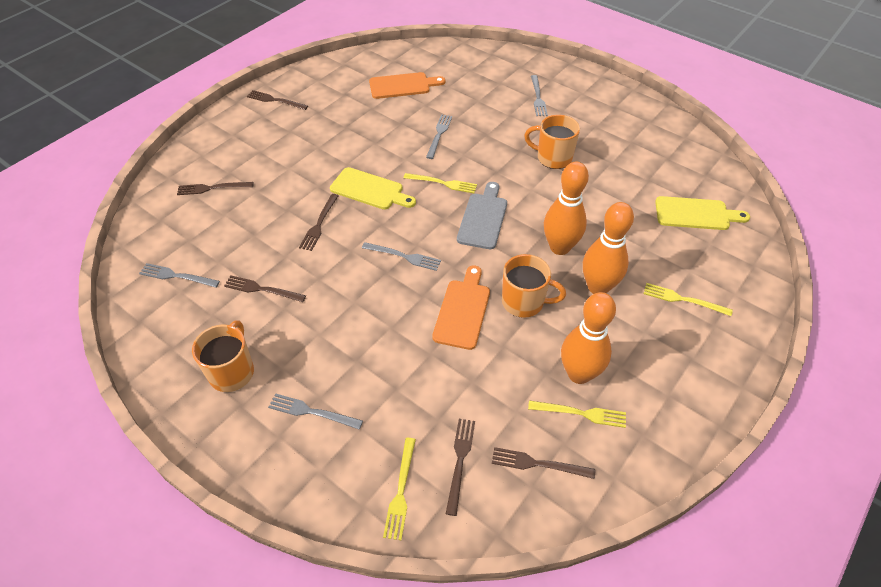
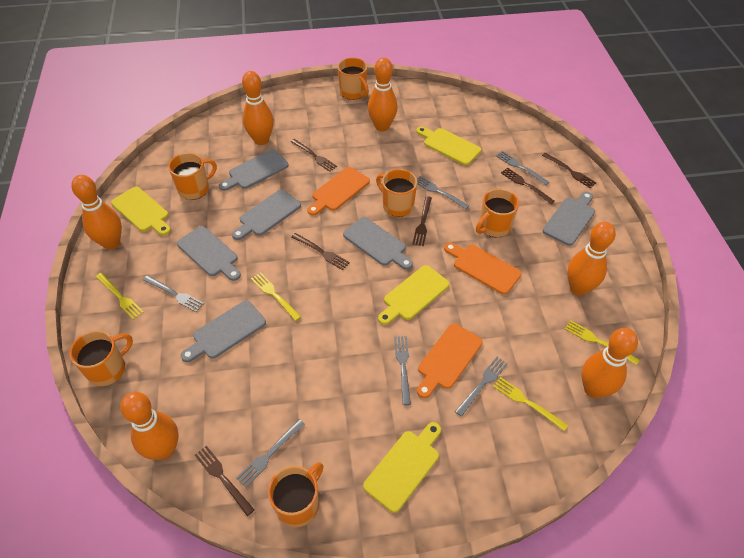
grey cutting board: 1 -> 6
grey fork: 5 -> 6
orange bowling pin: 3 -> 6
orange cutting board: 2 -> 3
orange mug: 3 -> 6
yellow cutting board: 2 -> 4

